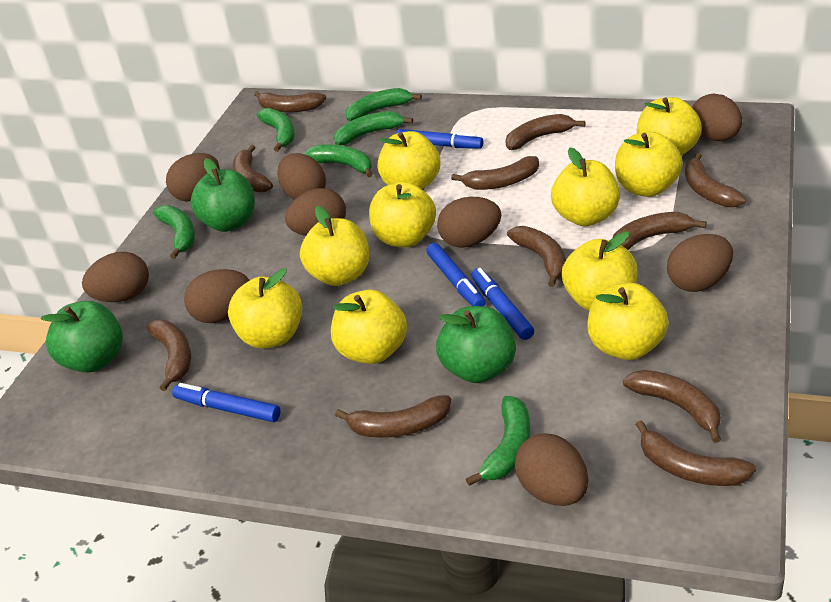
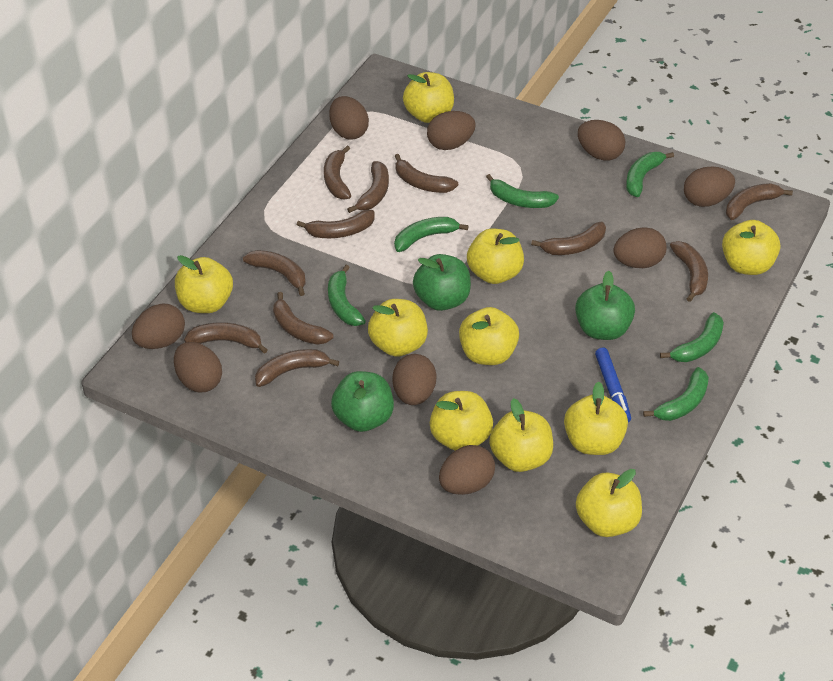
blue marker: 4 -> 1

